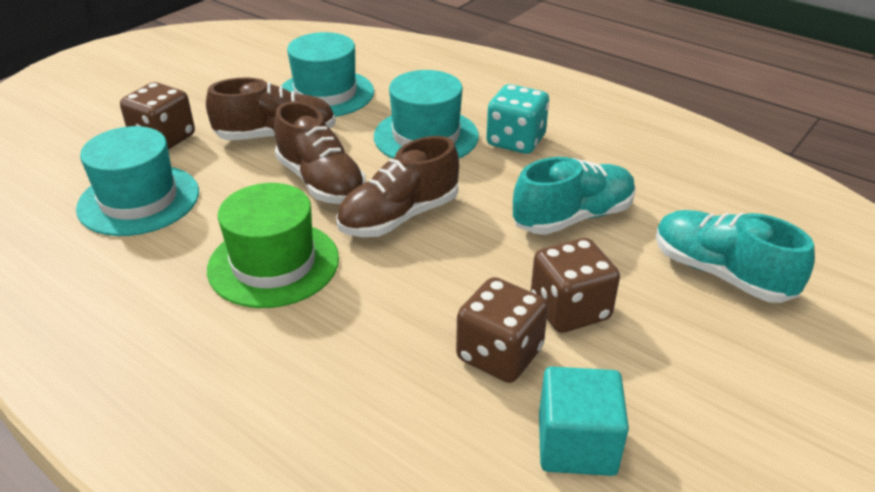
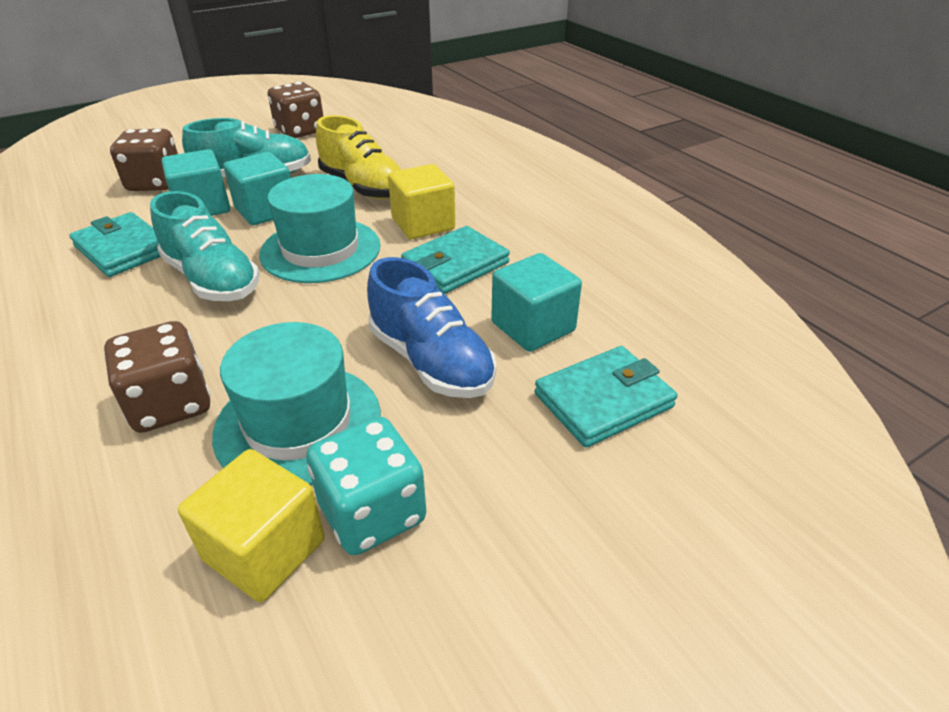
blue shoe: 0 -> 1
brown shoe: 3 -> 0
green hat: 1 -> 0
turquoise cube: 1 -> 3
turquoise hat: 3 -> 2
turquoise wallet: 0 -> 3
yellow cube: 0 -> 2
yellow shoe: 0 -> 1

